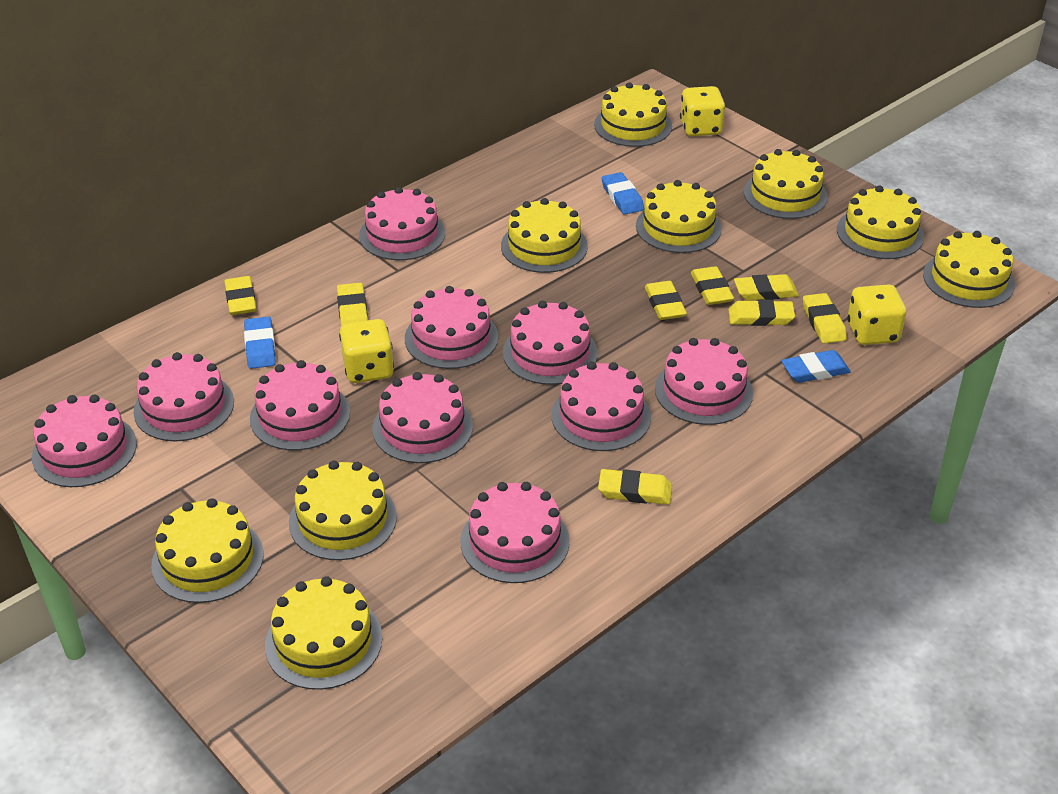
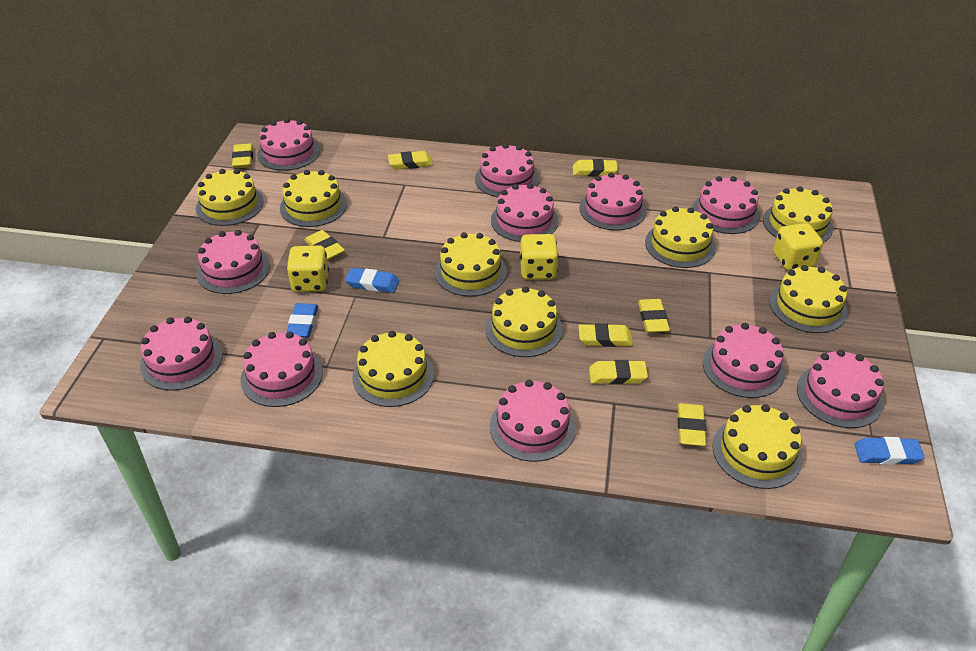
pink cake: 10 -> 11

